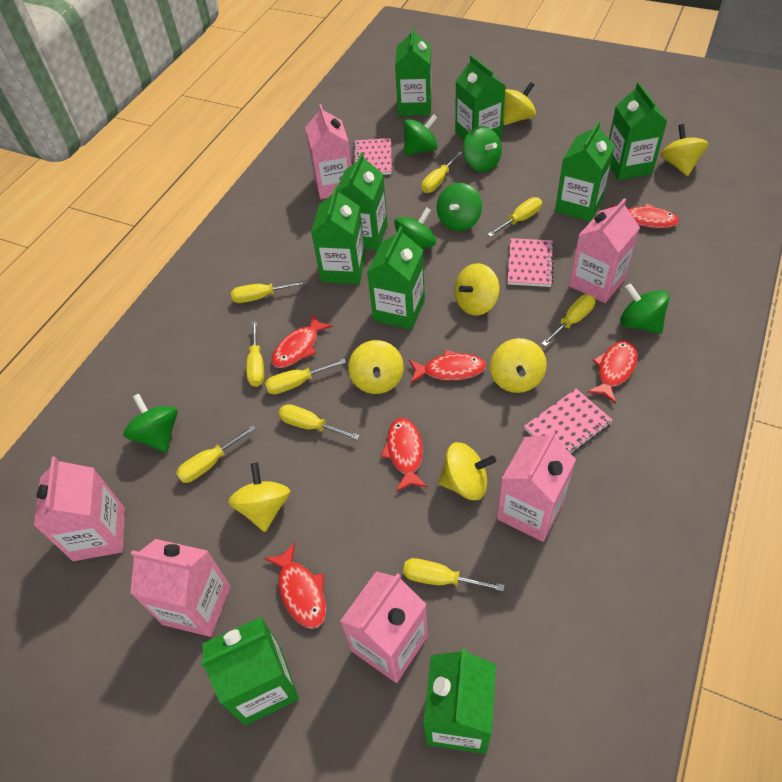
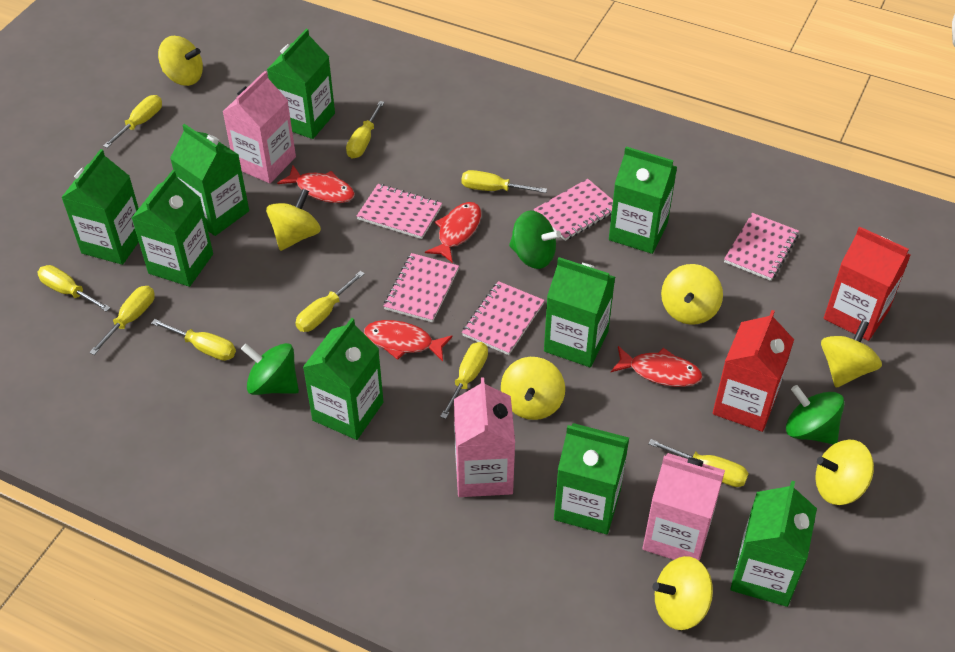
green spinning top: 6 -> 3
pink carton: 6 -> 3
pink notebook: 3 -> 5
red carton: 0 -> 2
red fish: 6 -> 4

